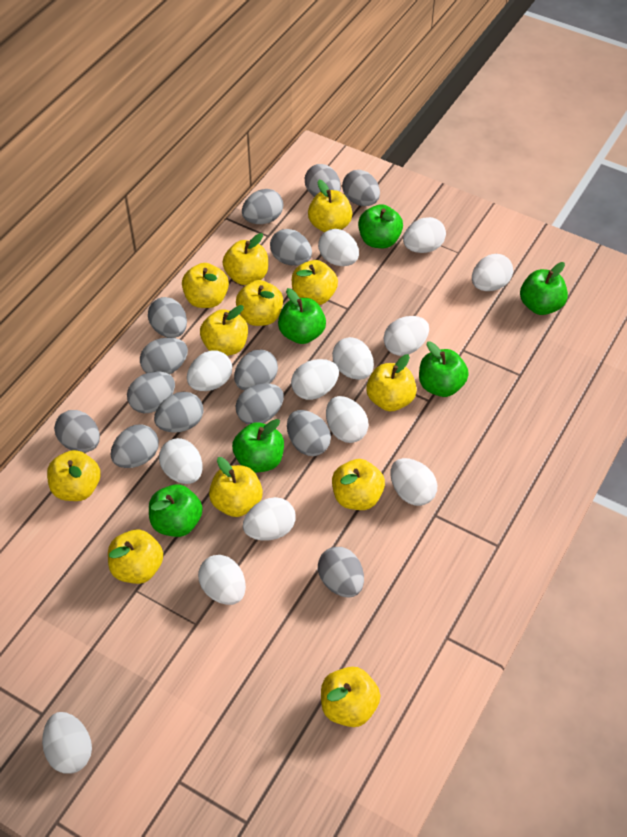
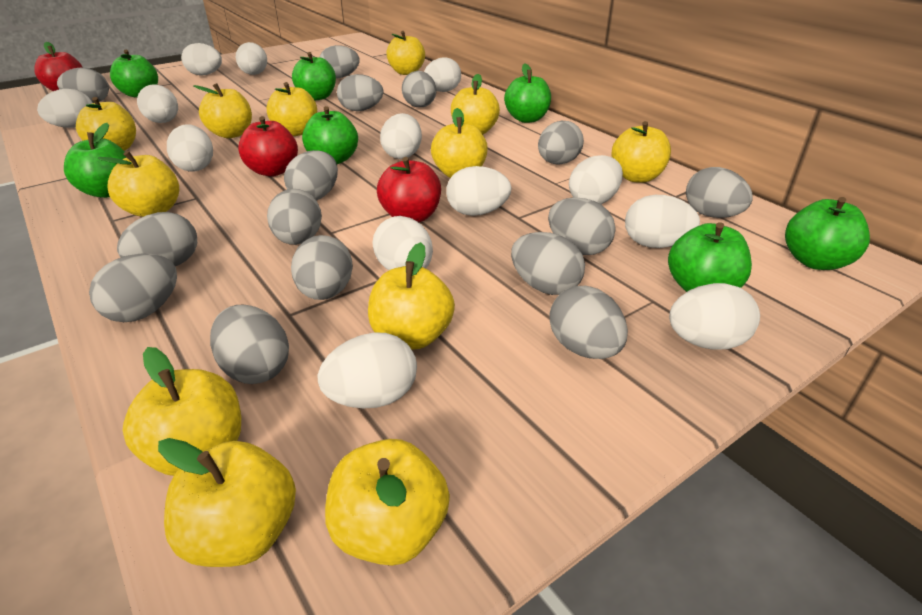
green apple: 6 -> 7
grey egg: 14 -> 15
red apple: 0 -> 3

